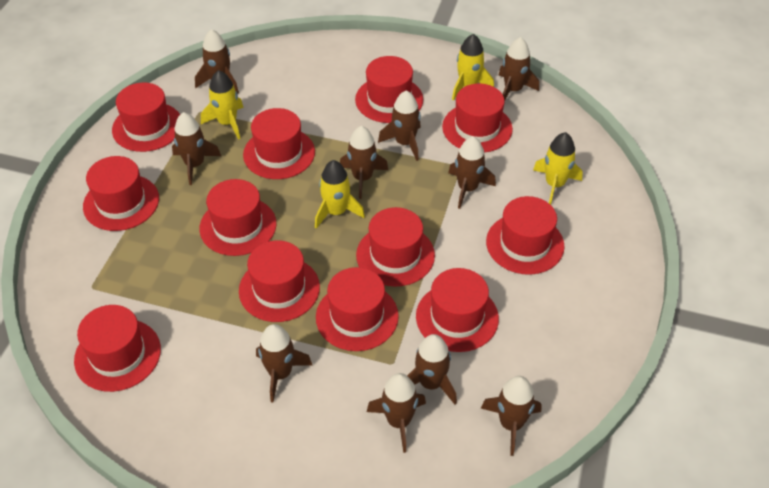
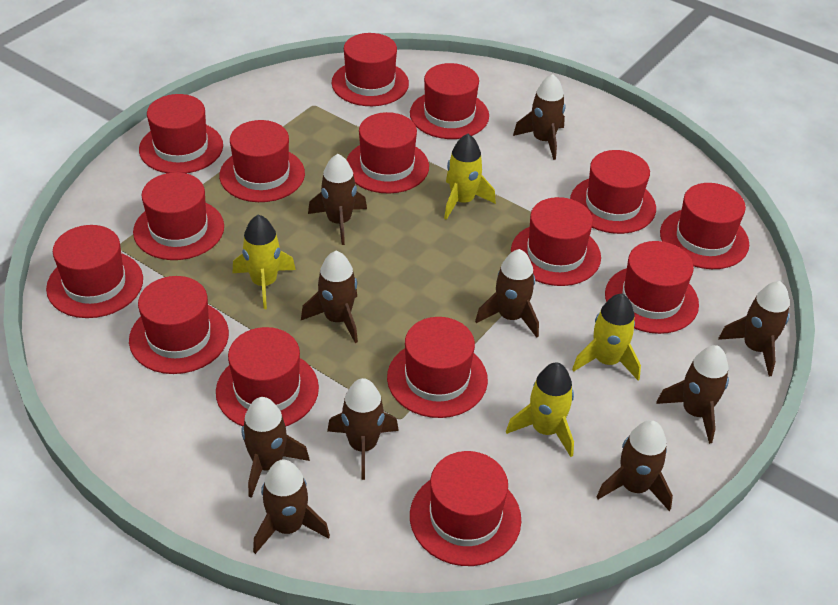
red hat: 12 -> 15

